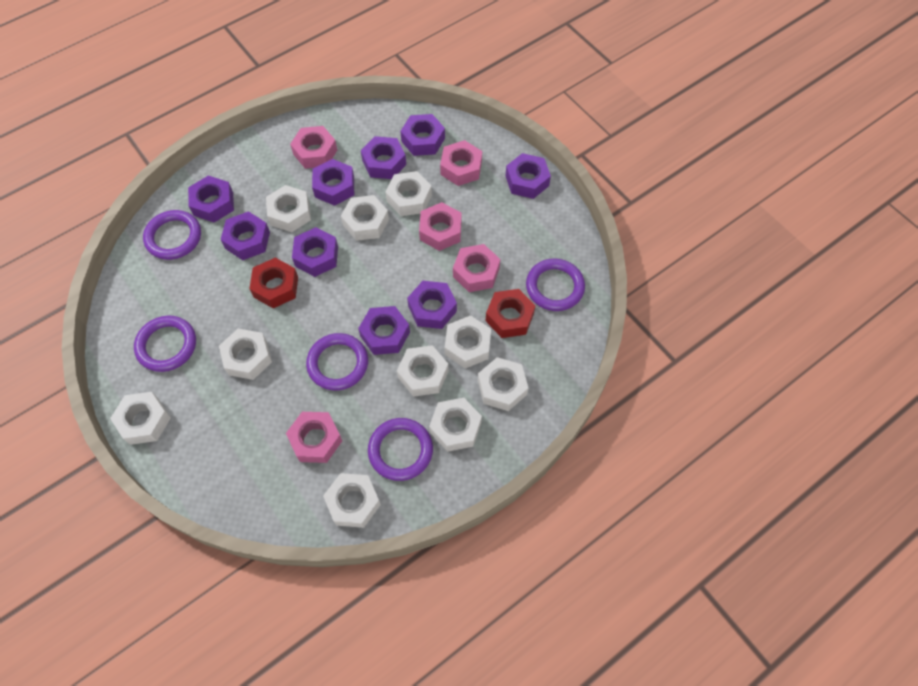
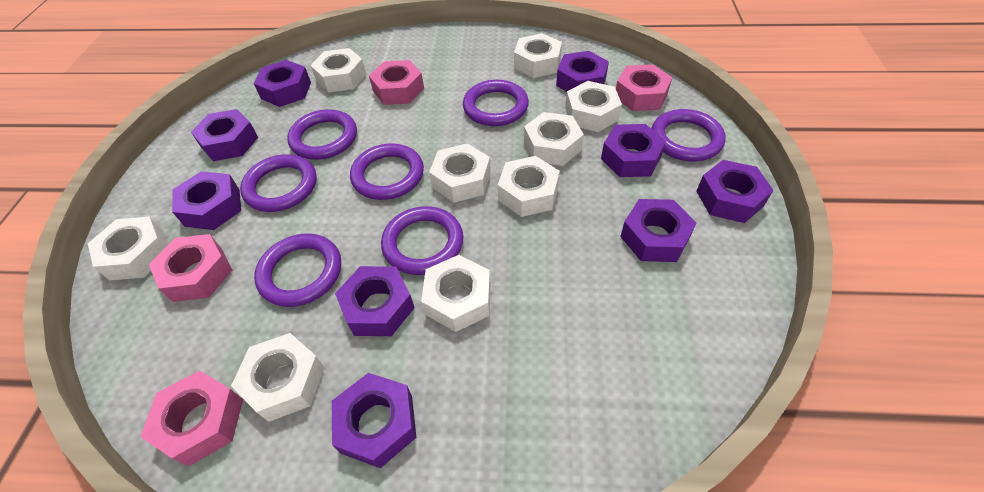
pink nut: 5 -> 4
purple ring: 5 -> 7
red nut: 2 -> 0
white nut: 10 -> 9

